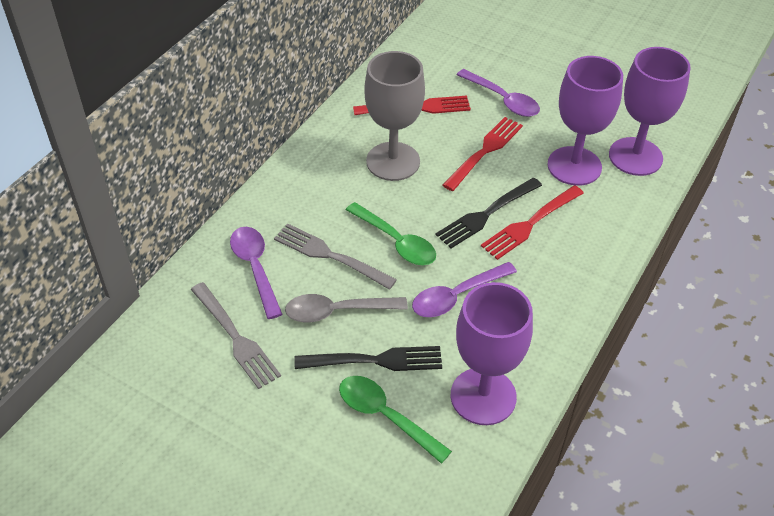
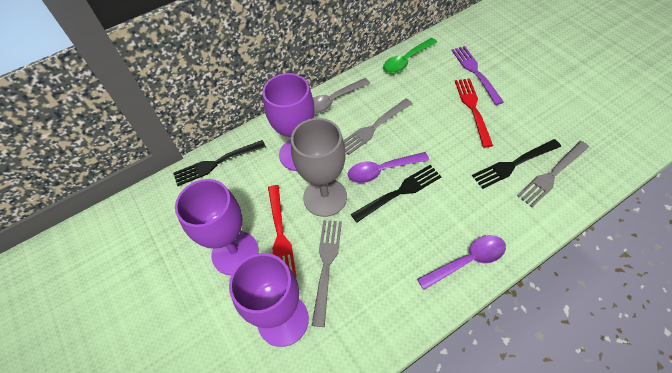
black fork: 2 -> 3
green spoon: 2 -> 1
grey fork: 2 -> 3
purple fork: 0 -> 1
purple spoon: 3 -> 2
red fork: 3 -> 2

